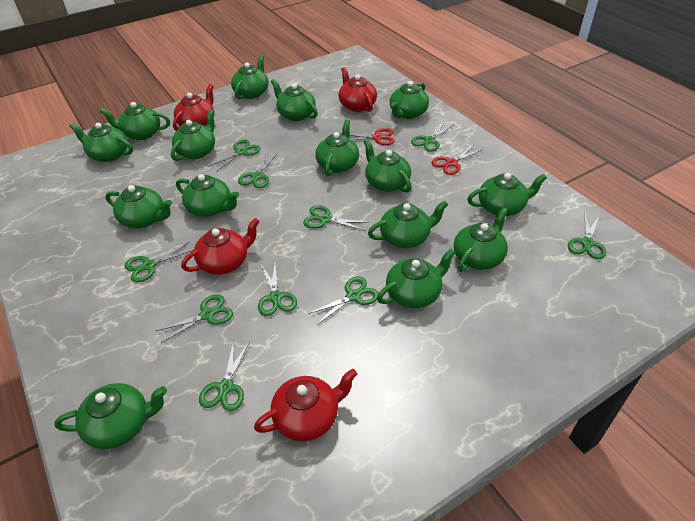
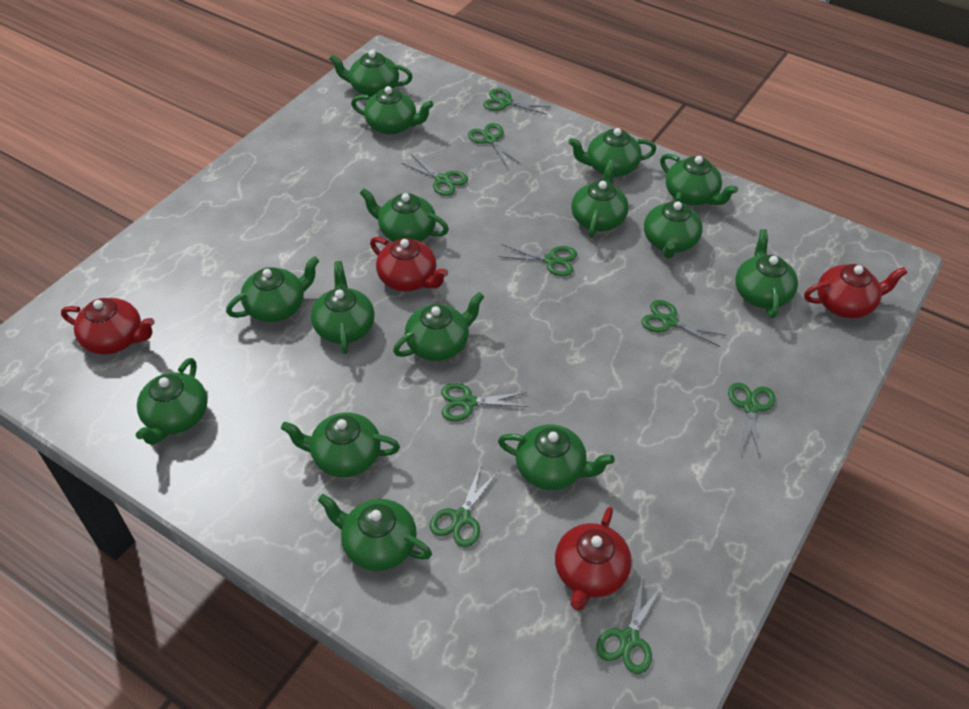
green scissors: 10 -> 9
red scissors: 2 -> 0

